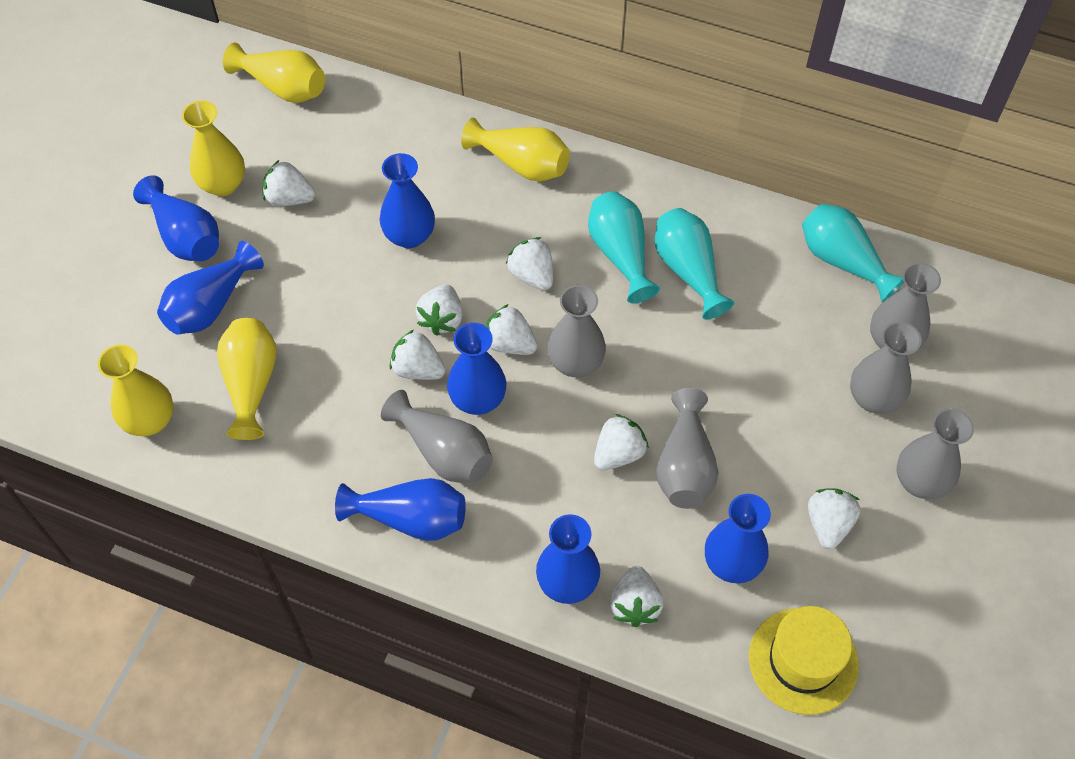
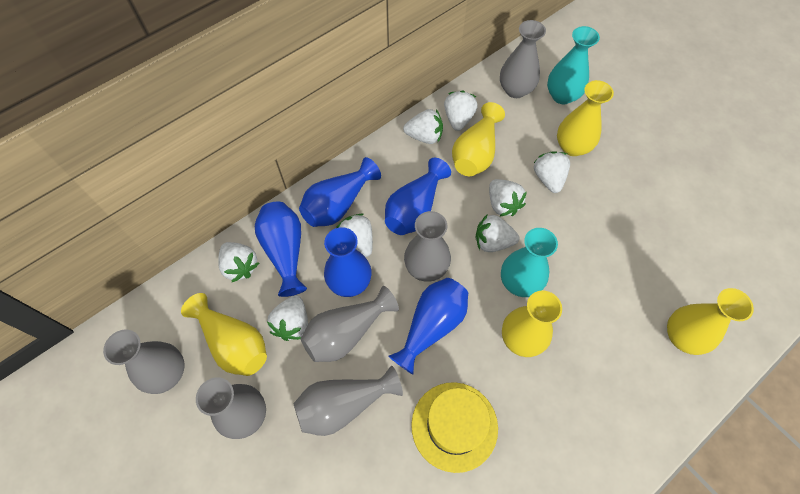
blue vase: 7 -> 5
turquoise vase: 3 -> 2

